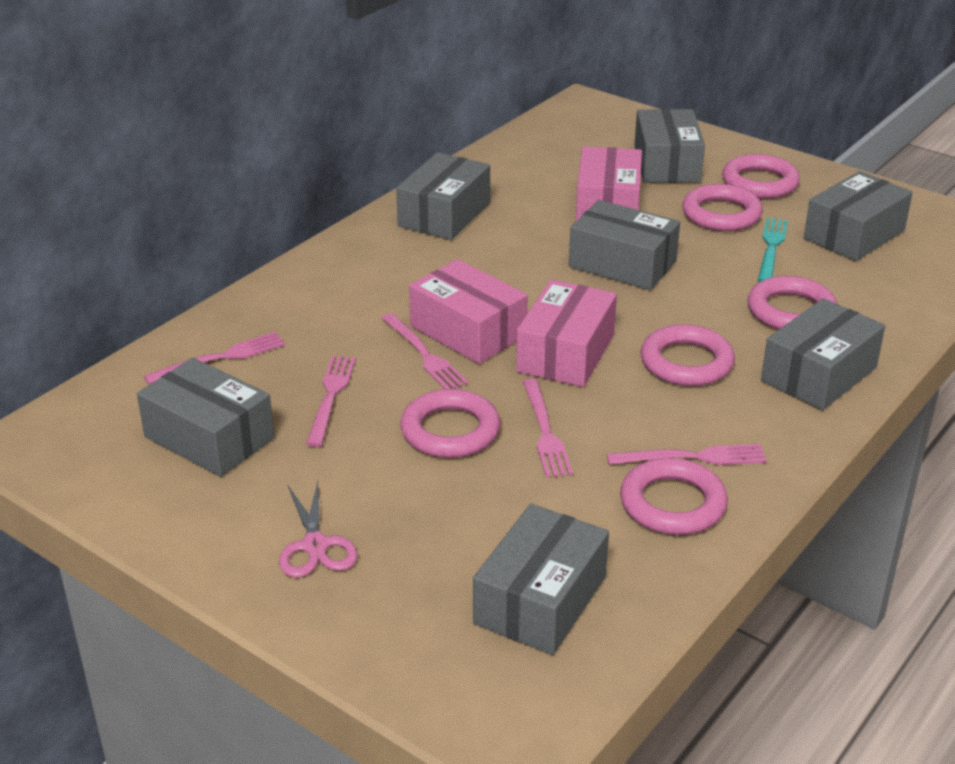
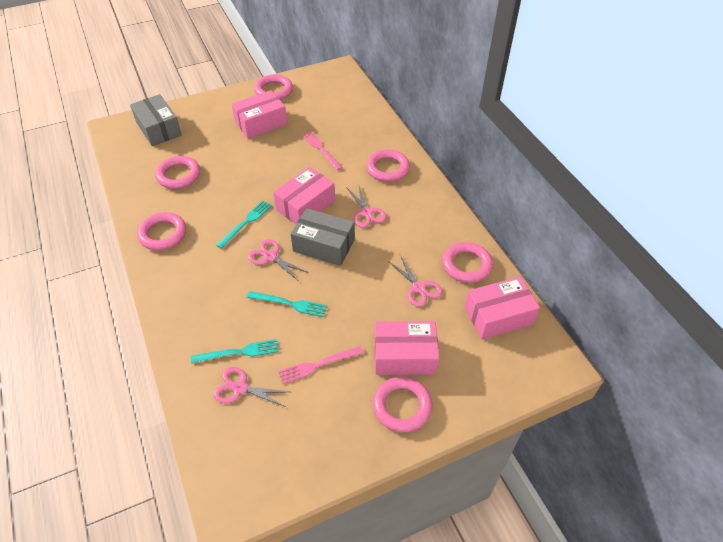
grey box: 7 -> 2
pink box: 3 -> 4
pink fork: 5 -> 2
pink scissors: 1 -> 4
turquoise fork: 1 -> 3

